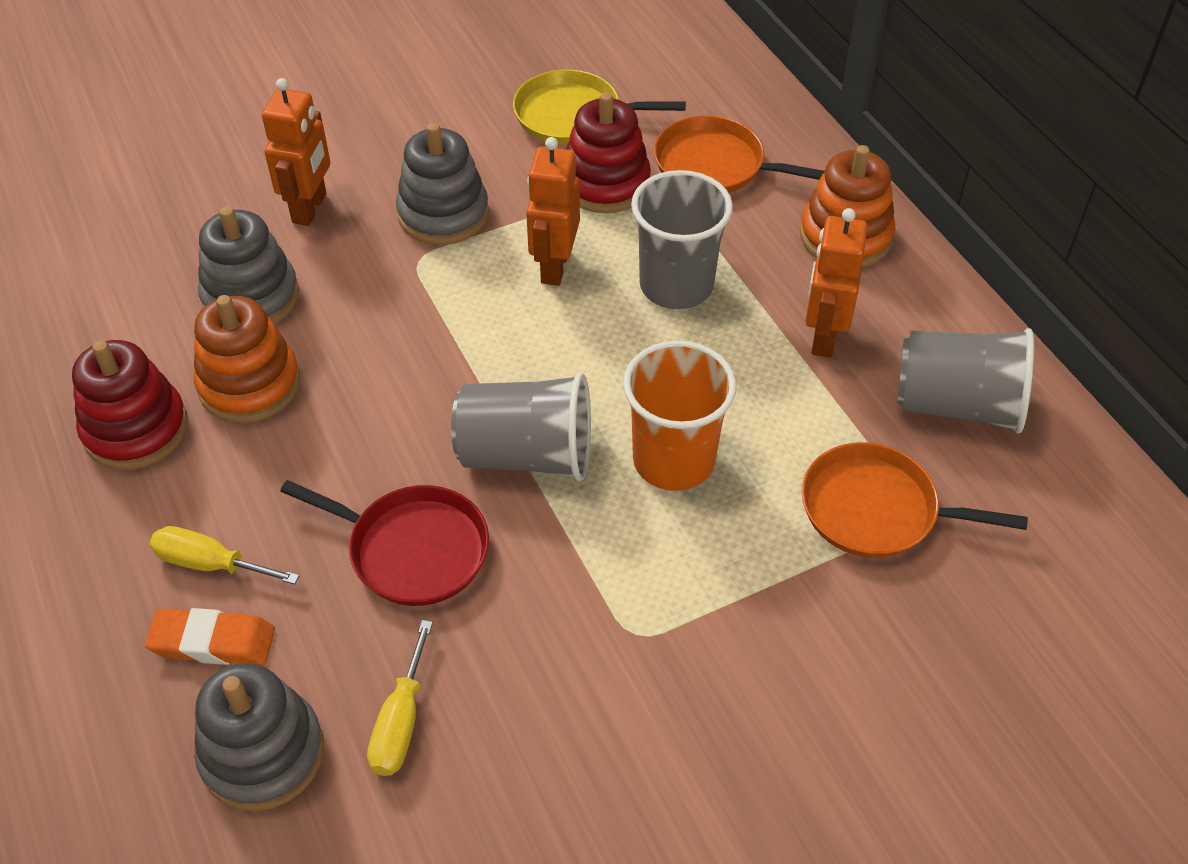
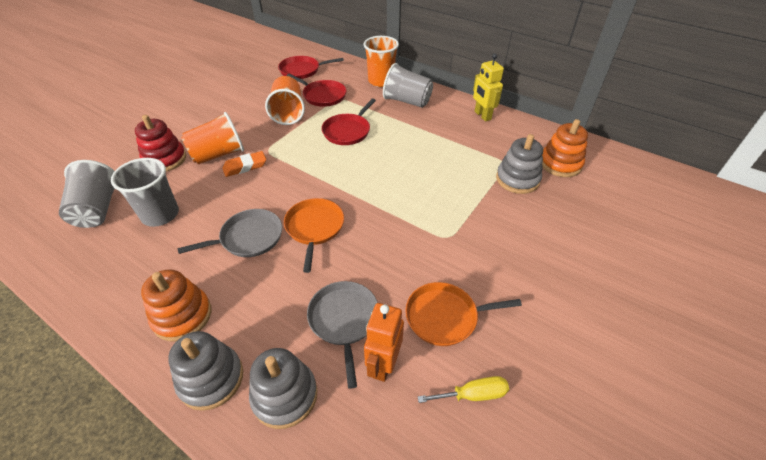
grey pan: 0 -> 2
orange cup: 1 -> 3
orange robot: 3 -> 1
red pan: 1 -> 3
red stacking toy: 2 -> 1
yellow pan: 1 -> 0
yellow robot: 0 -> 1
yellow screwdriver: 2 -> 1

